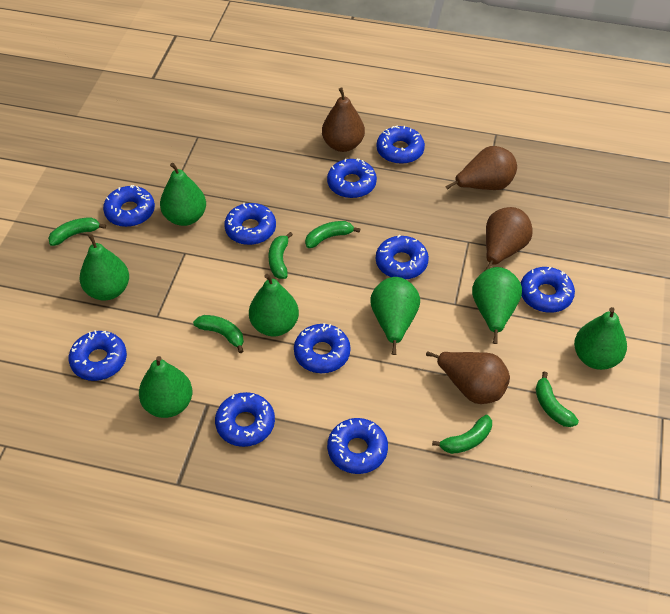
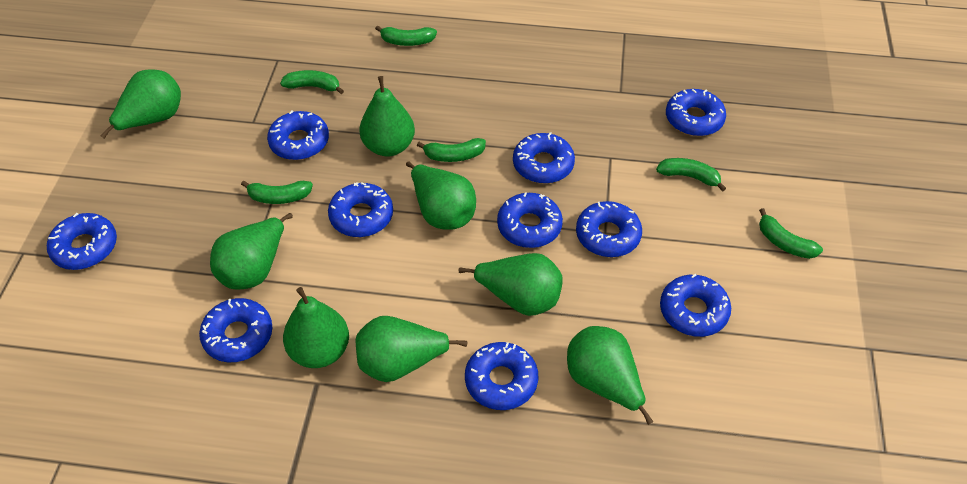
brown pear: 4 -> 0
green pear: 7 -> 8

